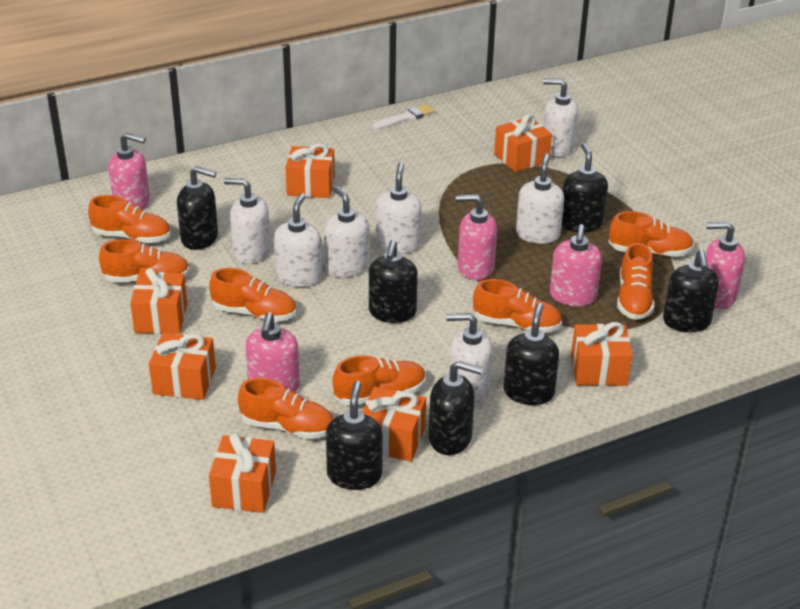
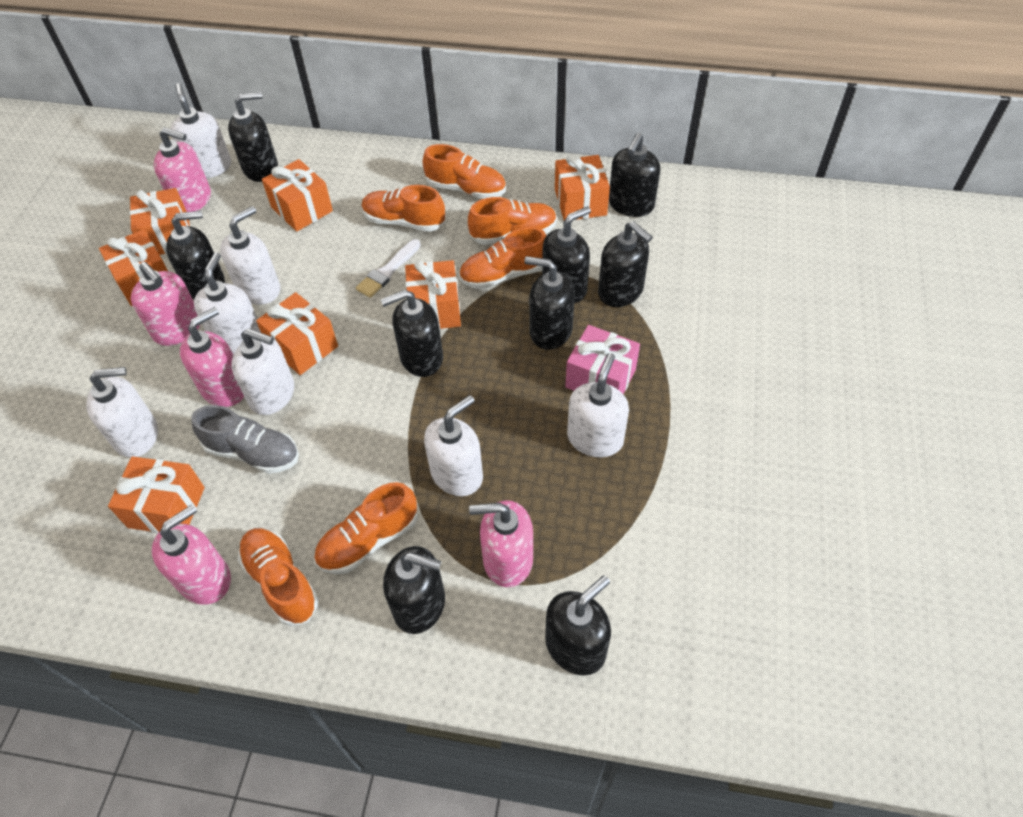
black soap dispenser: 7 -> 9
grey shoe: 0 -> 1
orange shoe: 8 -> 6
pink gift: 0 -> 1

